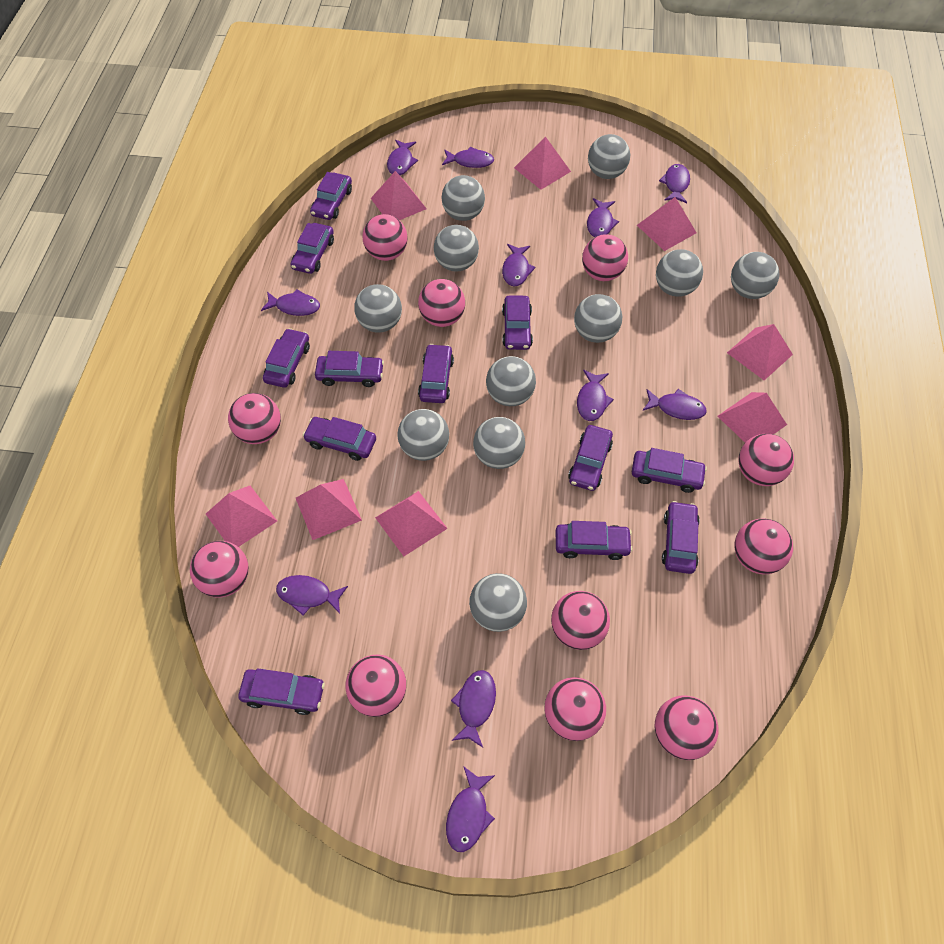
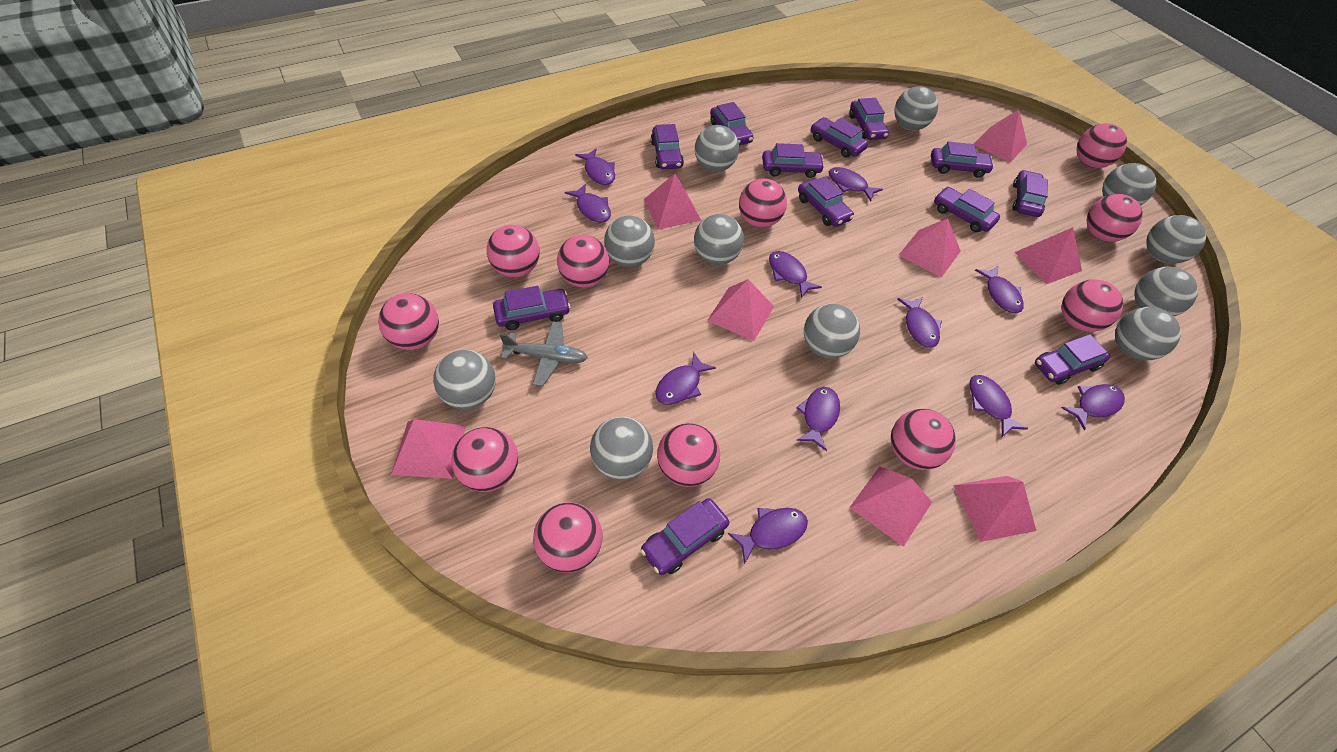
grey plane: 0 -> 1

